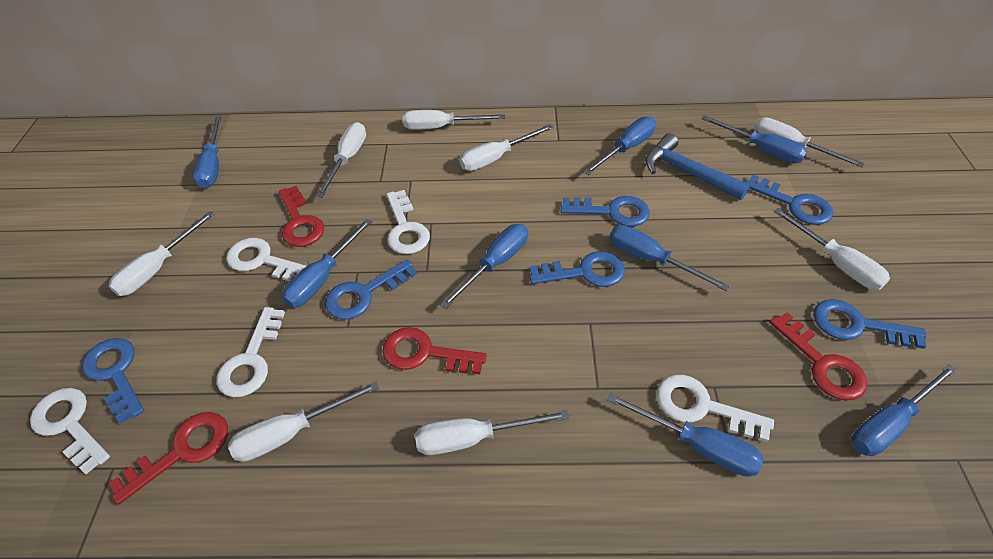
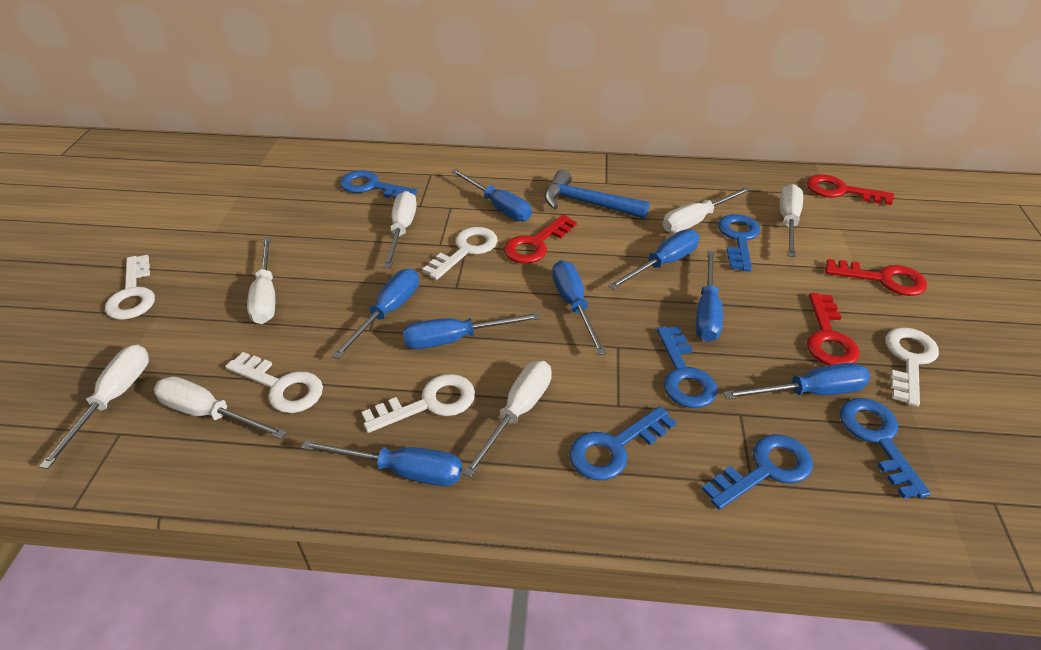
white screwdriver: 8 -> 7

